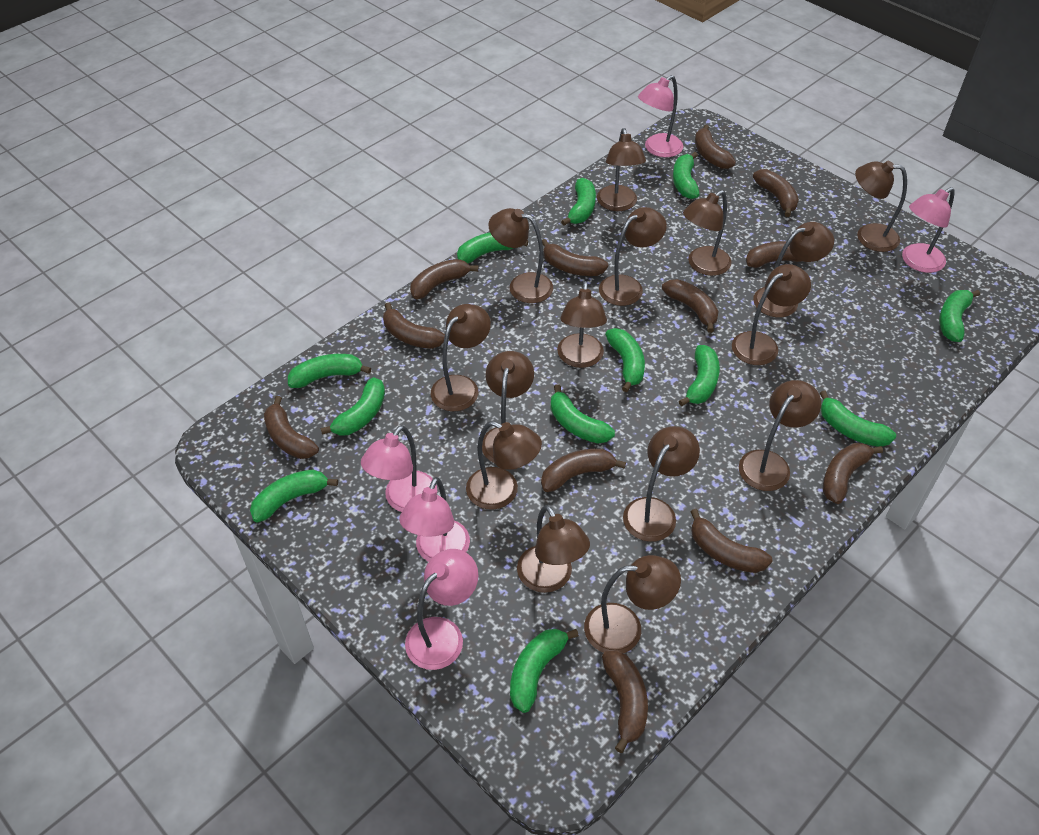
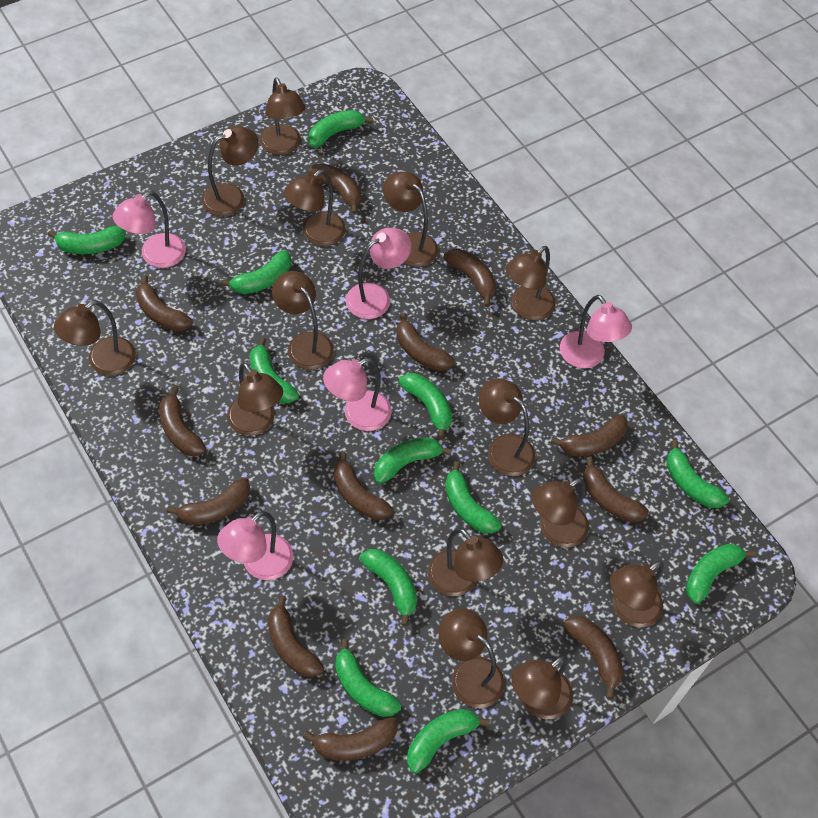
brown lamp: 15 -> 14

